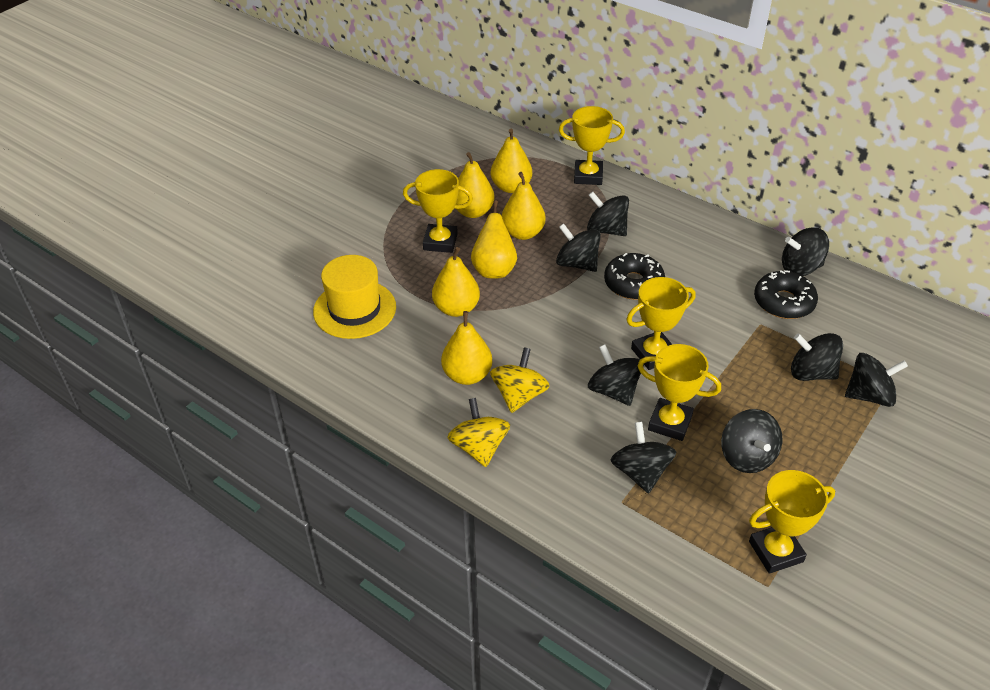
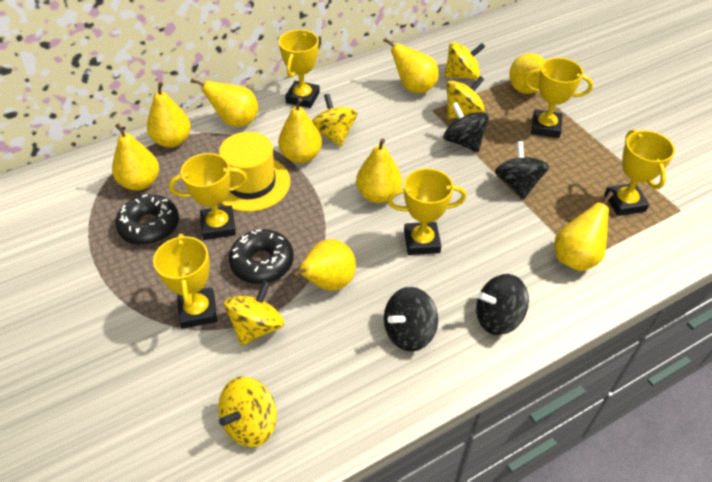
black spinning top: 8 -> 4
yellow pear: 6 -> 9
yellow spinning top: 2 -> 5
yellow trophy: 5 -> 6

